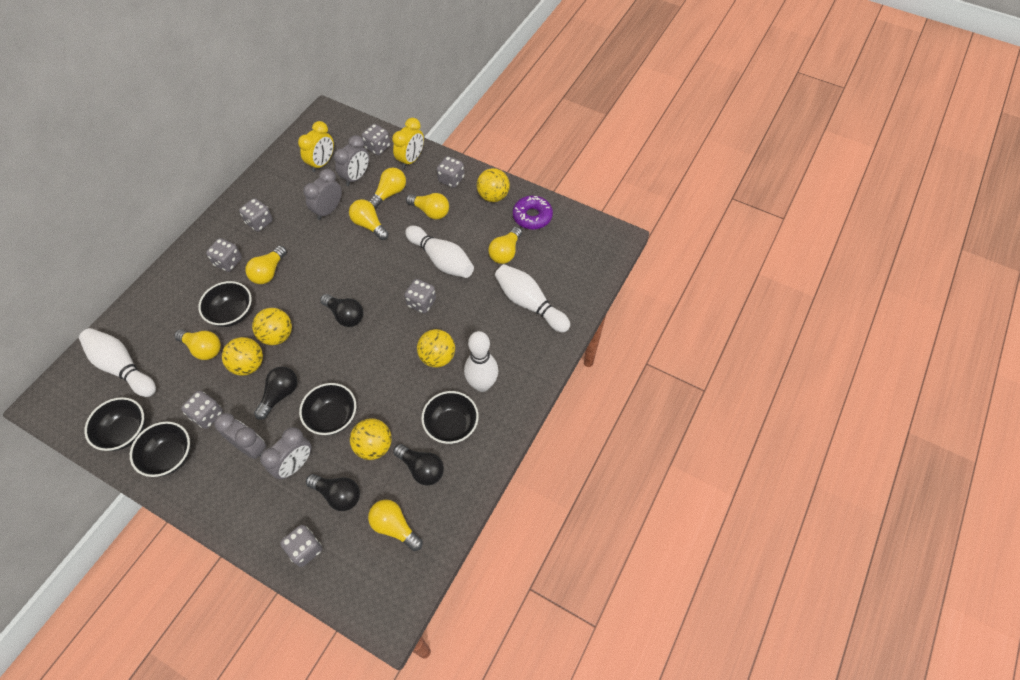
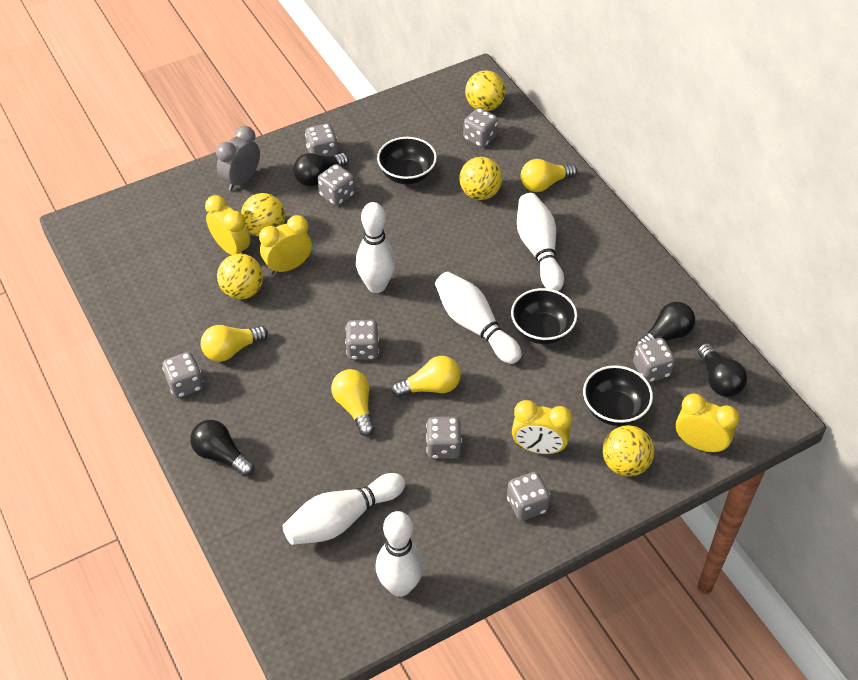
black bowl: 5 -> 3
grey clock: 4 -> 1
grey dice: 7 -> 8
purple donut: 1 -> 0
white bowling pin: 4 -> 5
yellow clock: 2 -> 4
yellow light bulb: 7 -> 4

